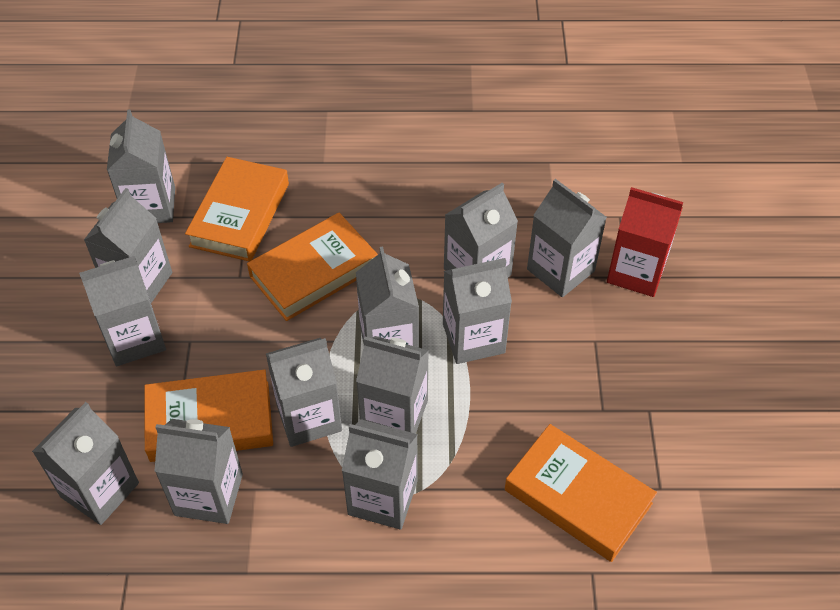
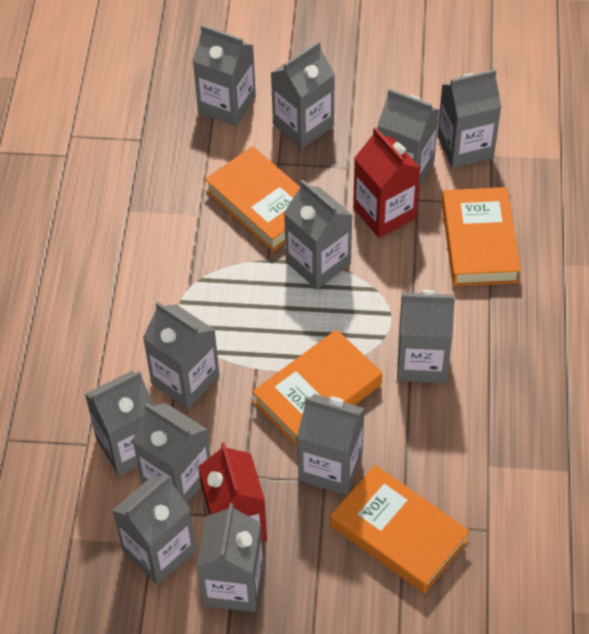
red carton: 1 -> 2

